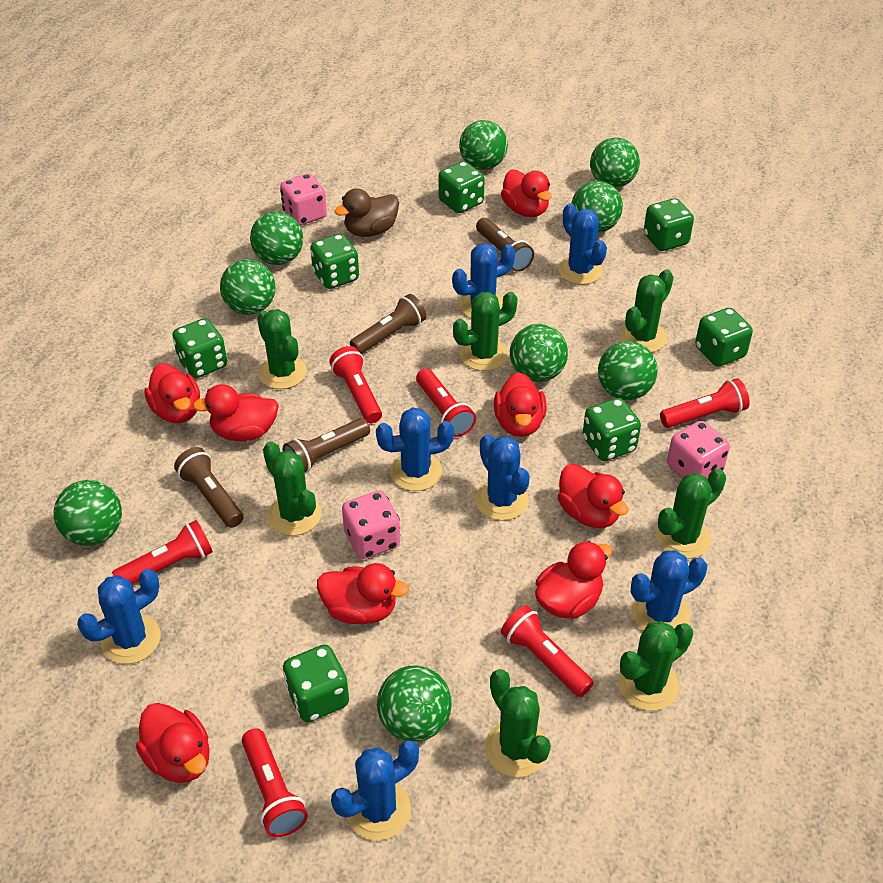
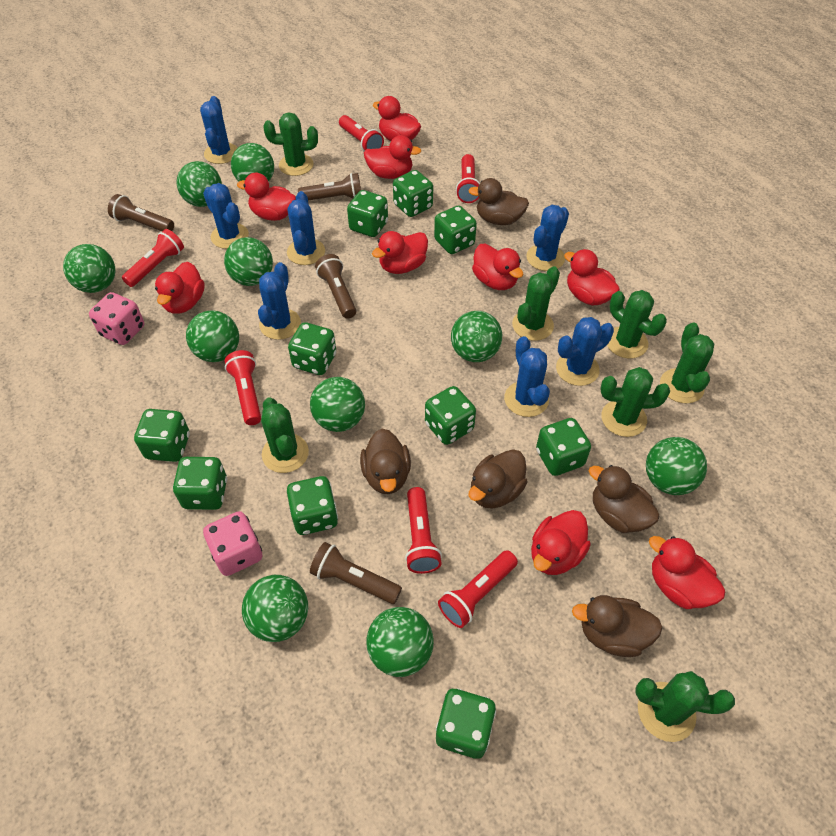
brown duck: 1 -> 5
green ball: 9 -> 10
green dice: 7 -> 10
pink dice: 3 -> 2
red duck: 8 -> 9

